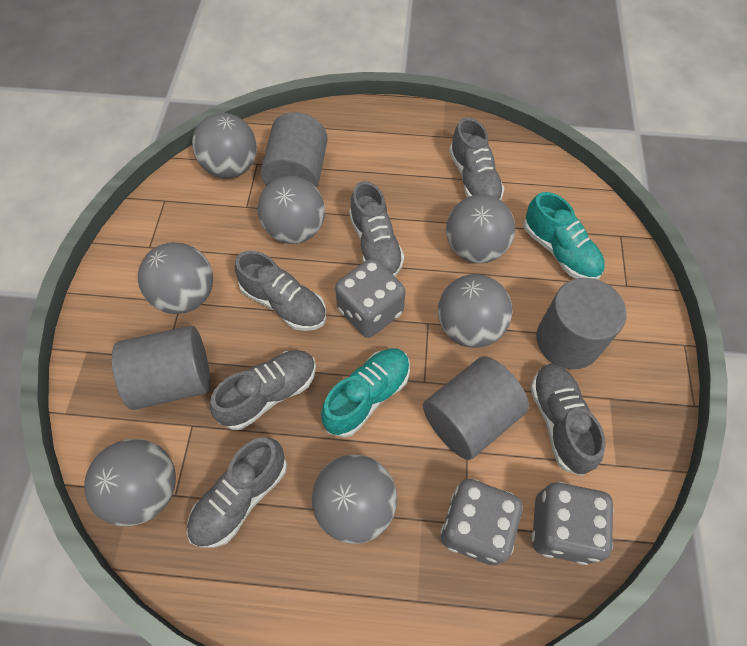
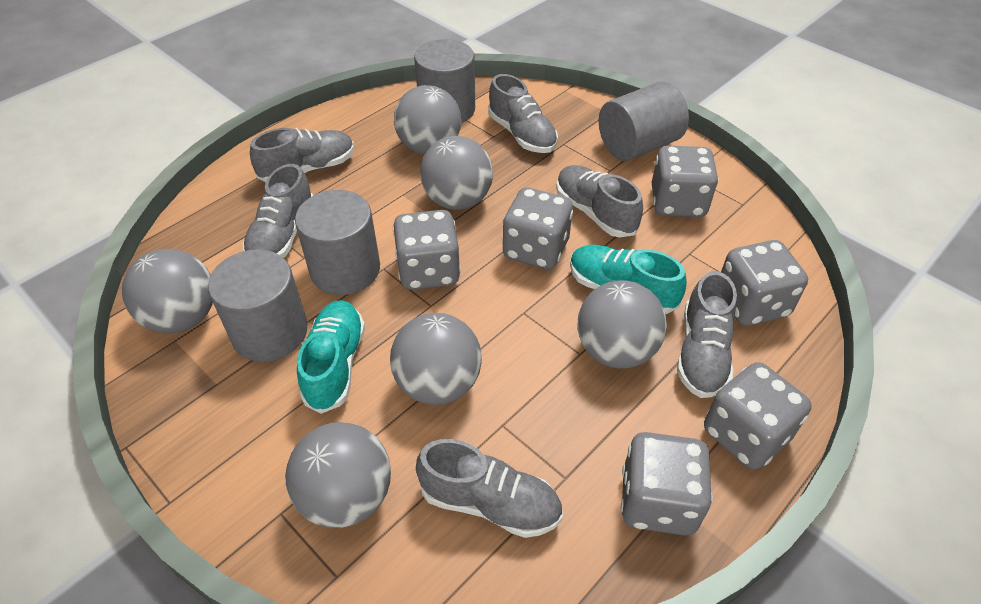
grey ball: 7 -> 6
grey dice: 3 -> 6

